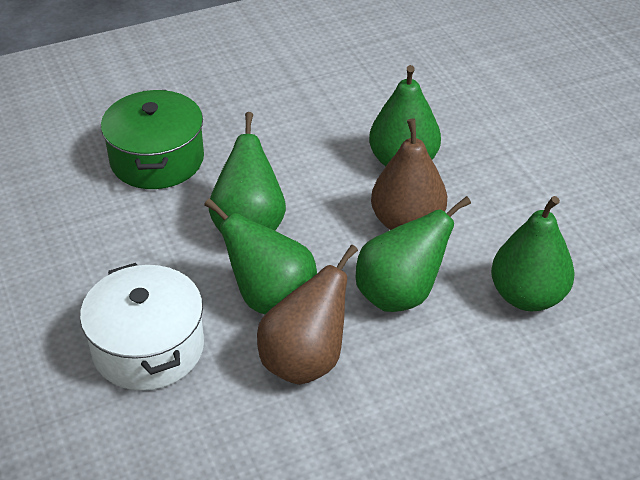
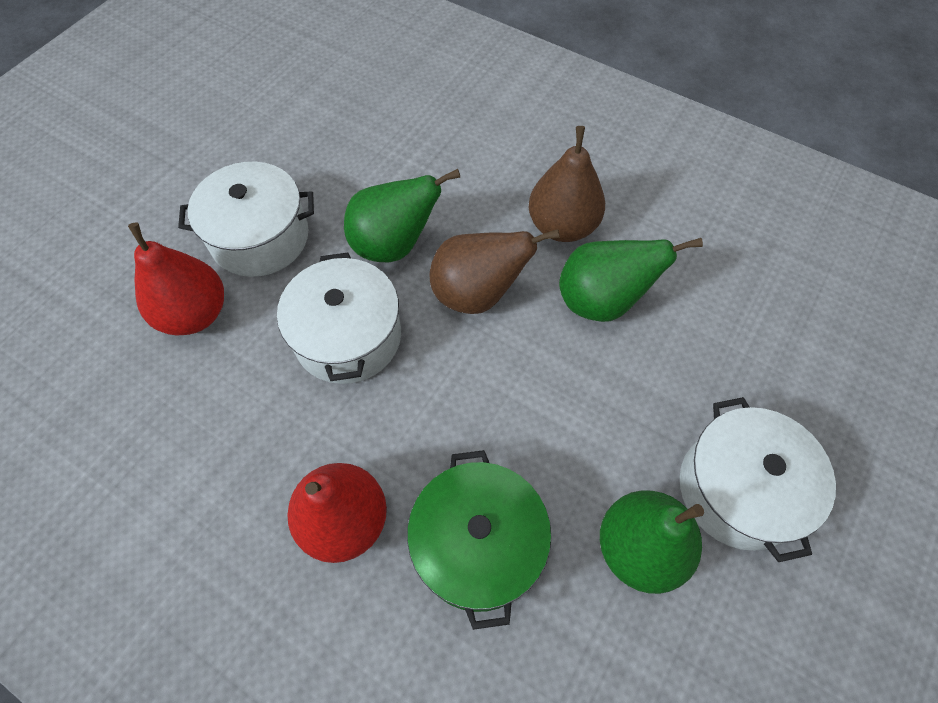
green pear: 5 -> 3
red pear: 0 -> 2
white pot: 1 -> 3

